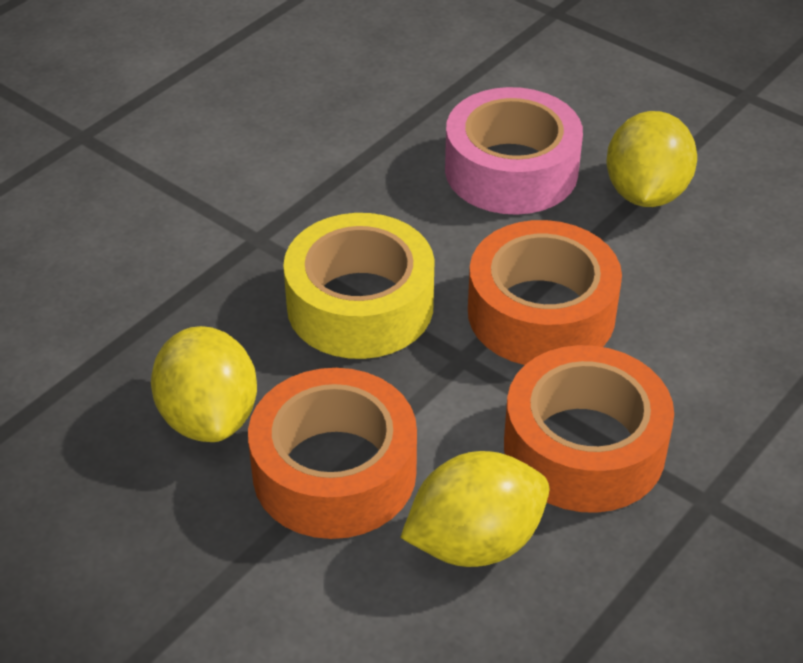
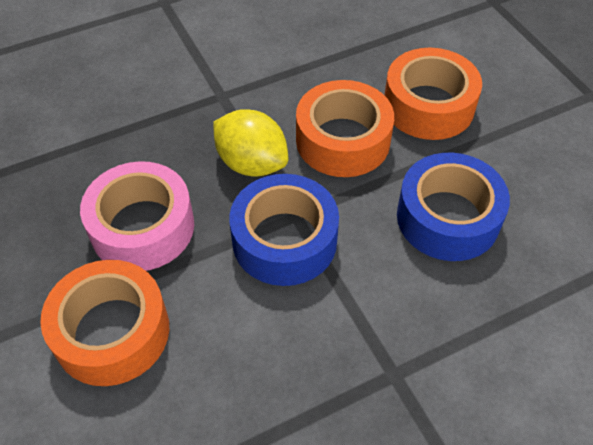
blue tape: 0 -> 2
yellow lemon: 3 -> 1
yellow tape: 1 -> 0

